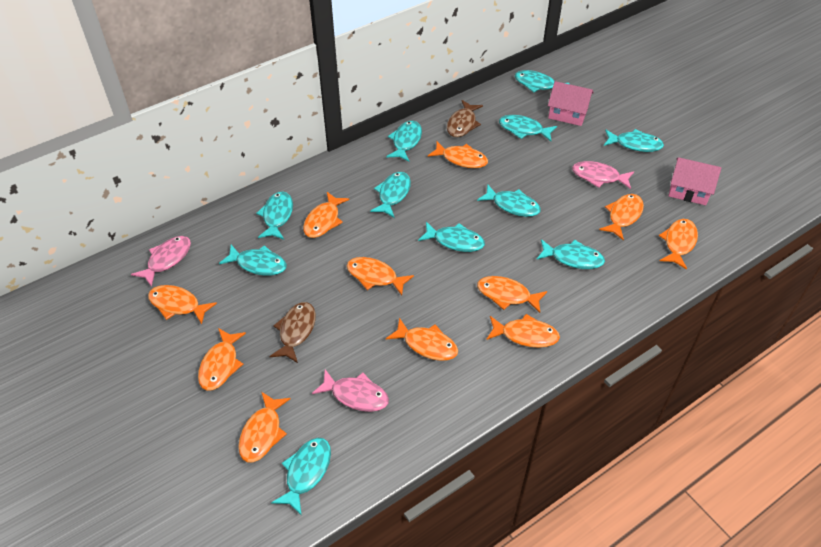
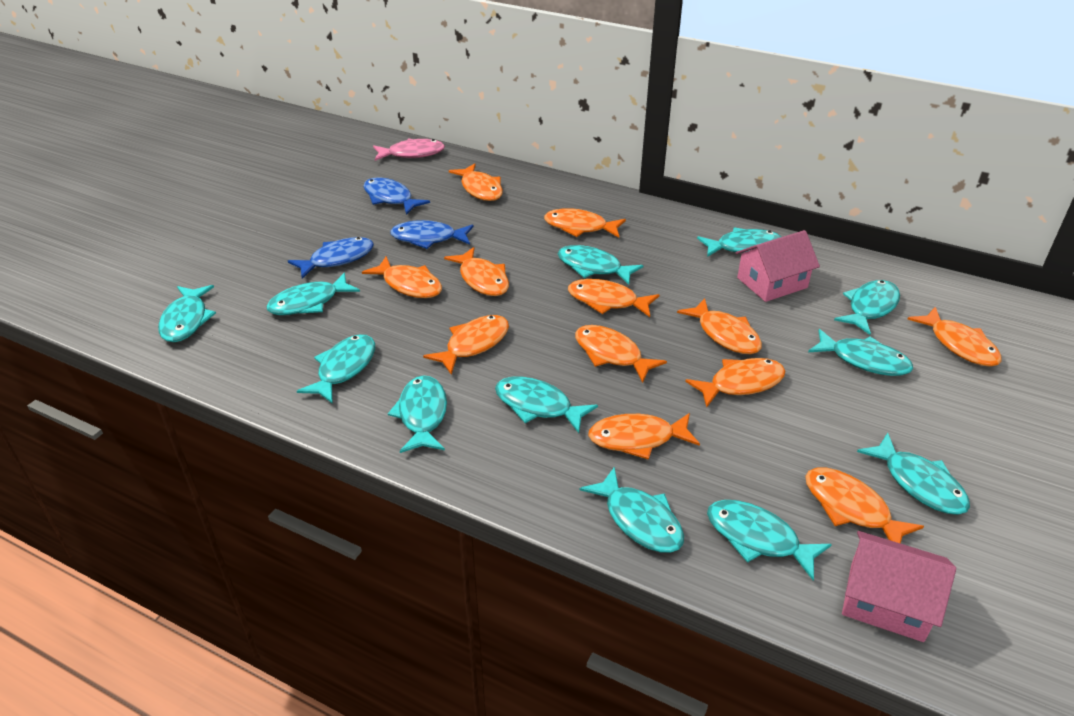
blue fish: 0 -> 3
brown fish: 2 -> 0
orange fish: 11 -> 12
pink fish: 3 -> 1
turquoise fish: 11 -> 12

